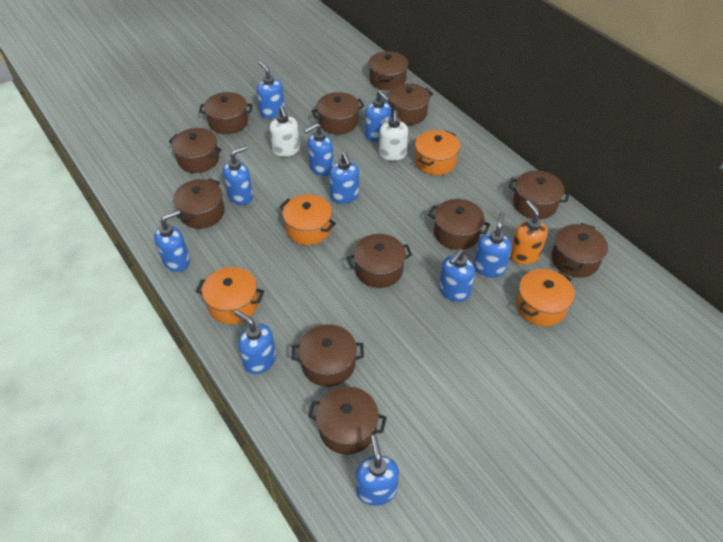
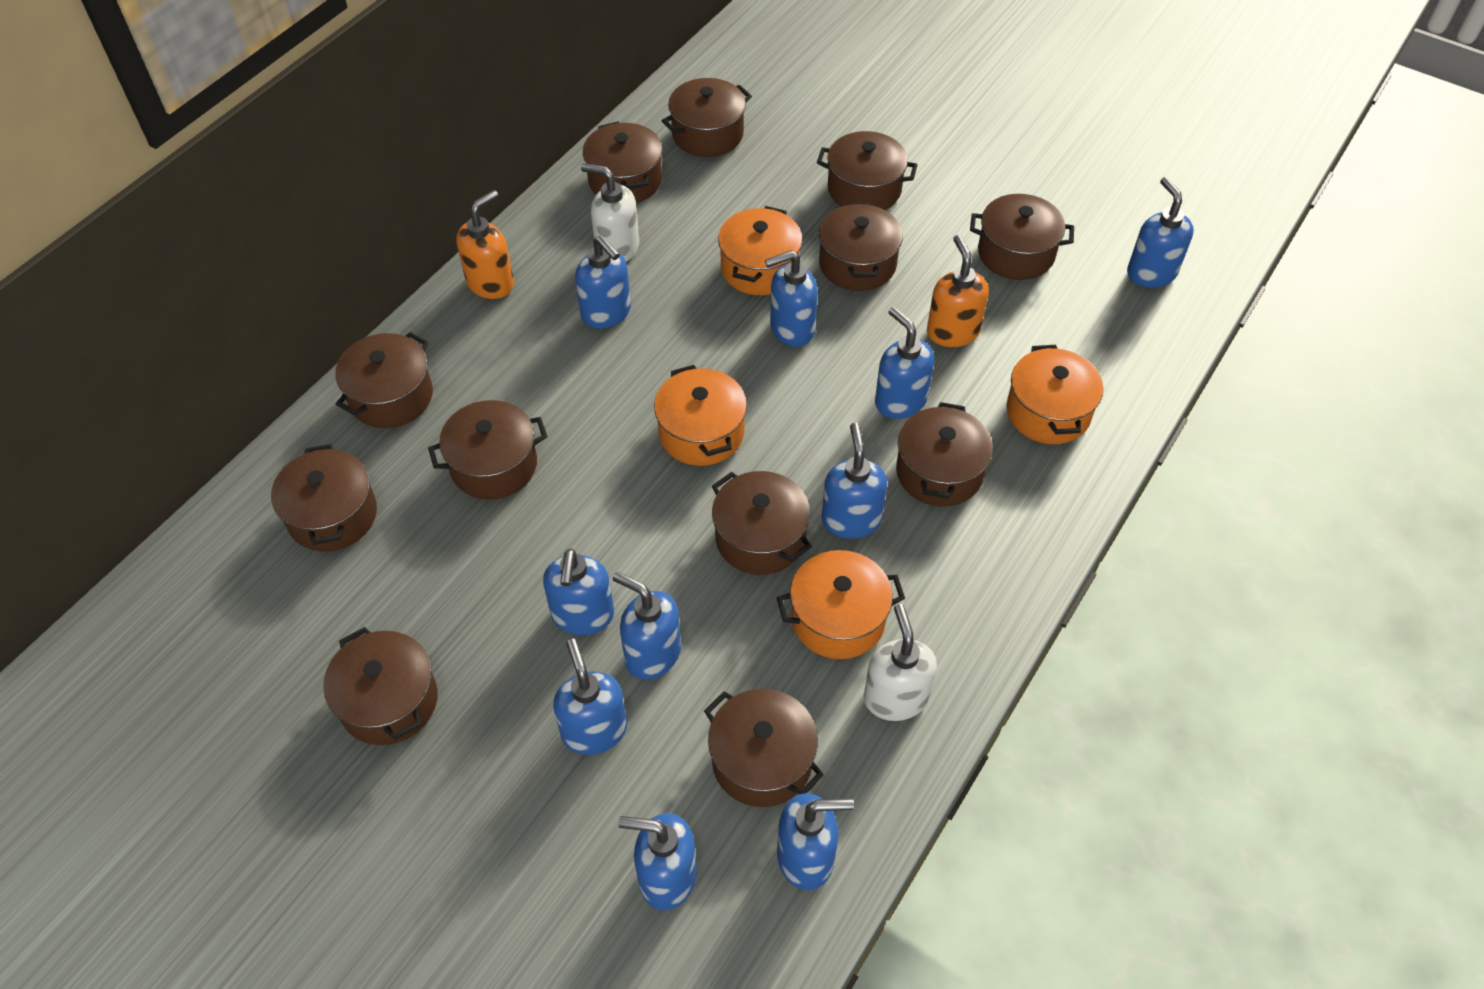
orange soap dispenser: 1 -> 2

